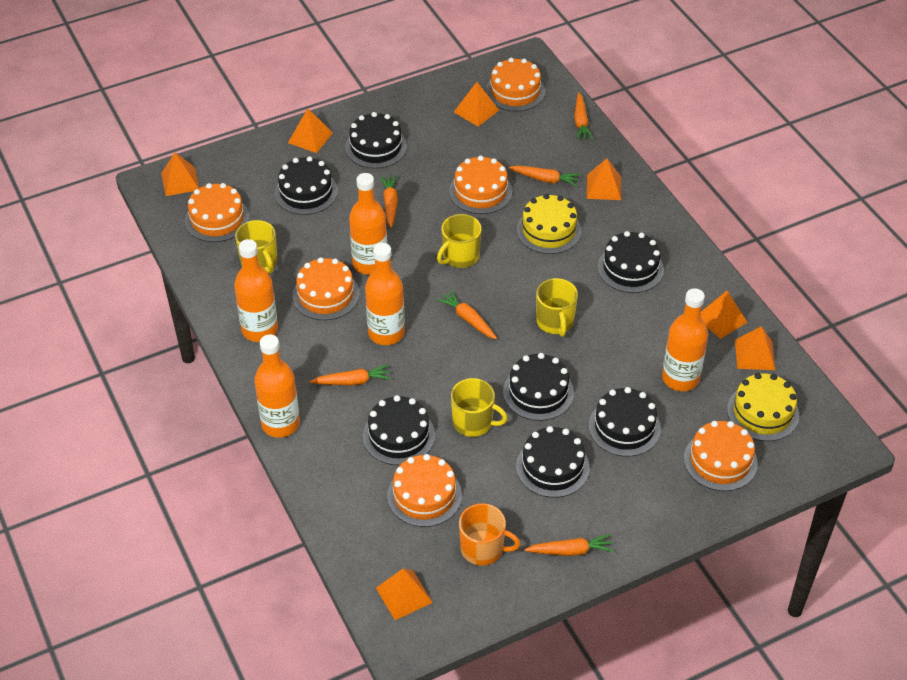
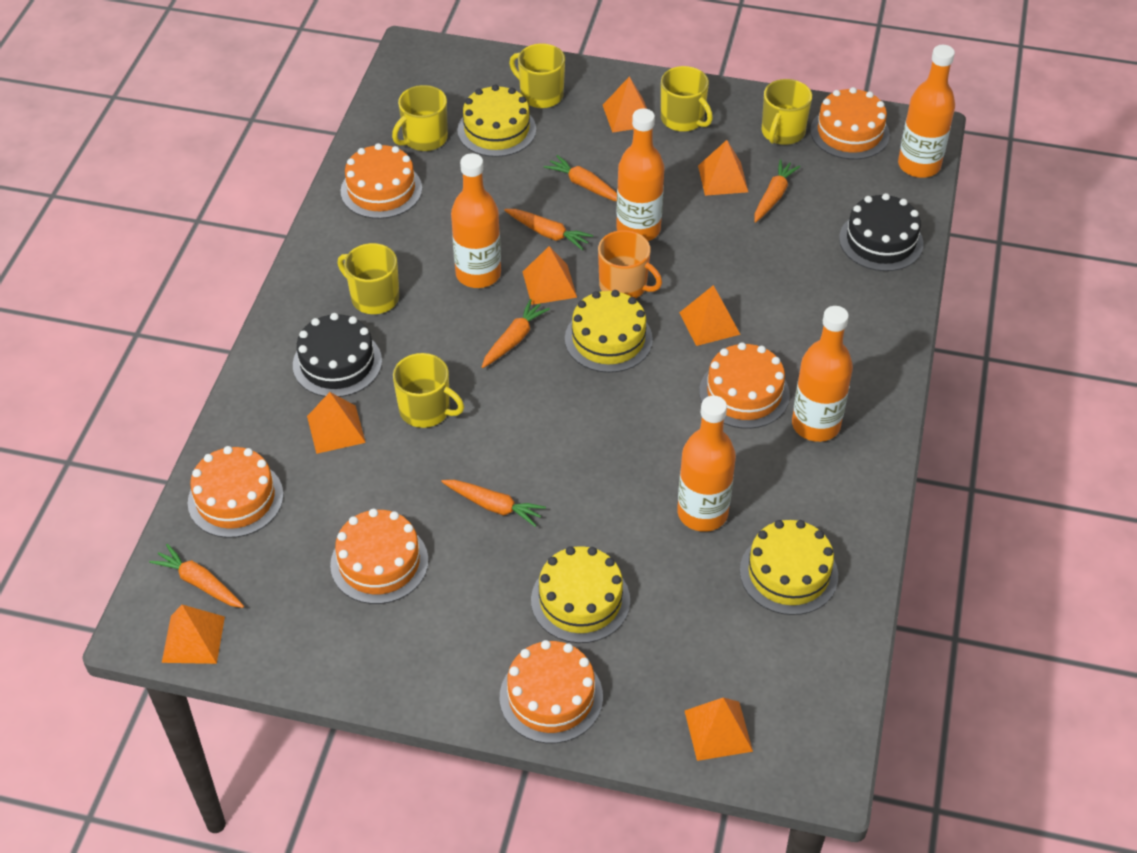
black cake: 7 -> 2
yellow cake: 2 -> 4
yellow mug: 4 -> 6

